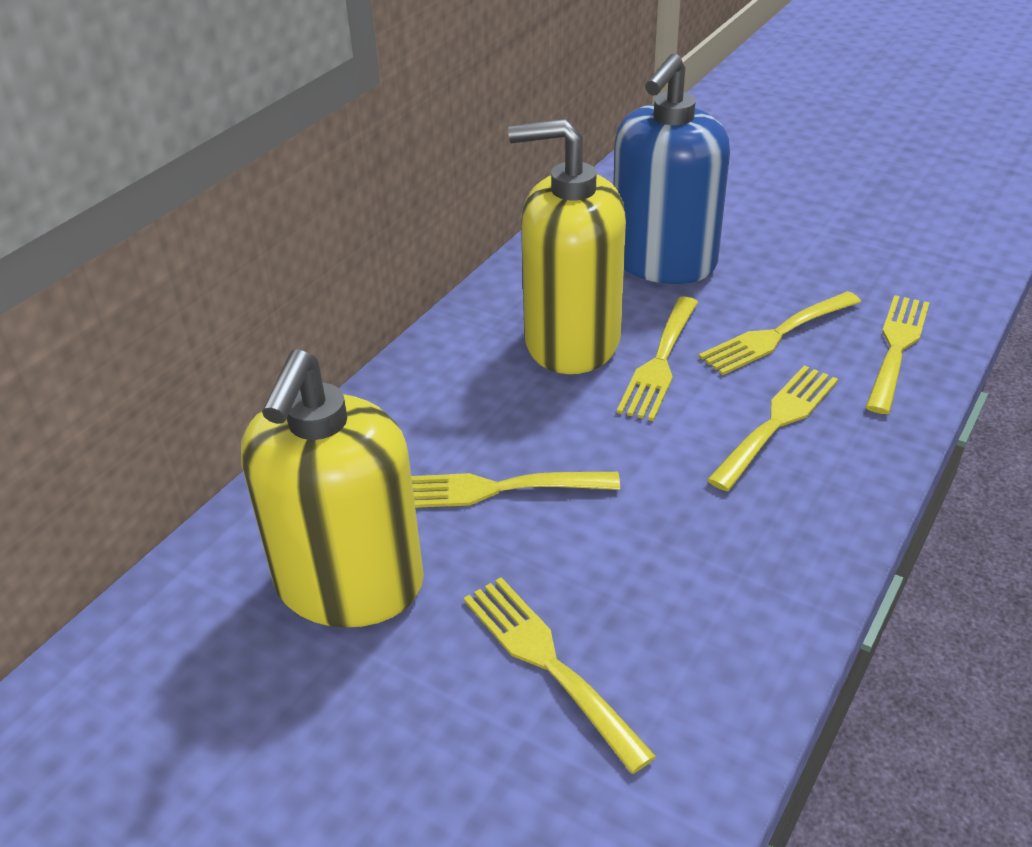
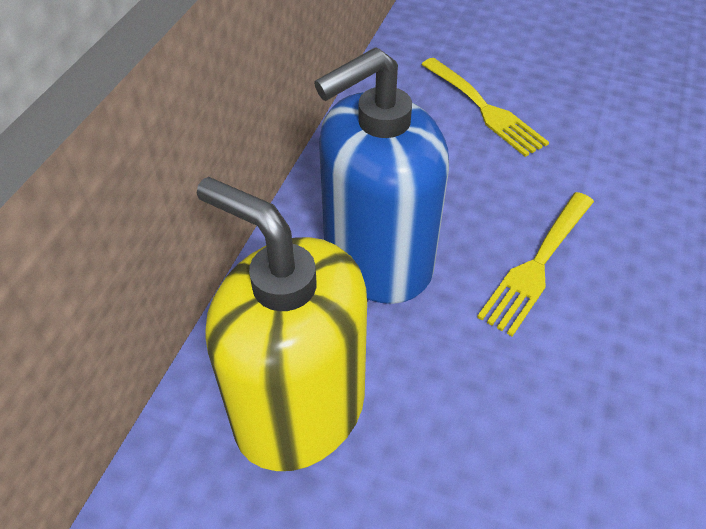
yellow fork: 6 -> 2
yellow soap dispenser: 2 -> 1

